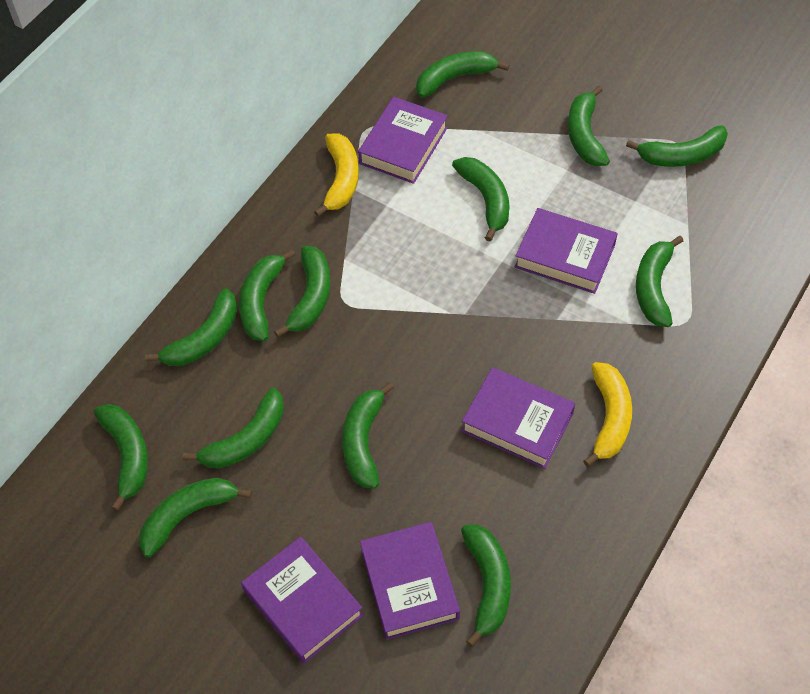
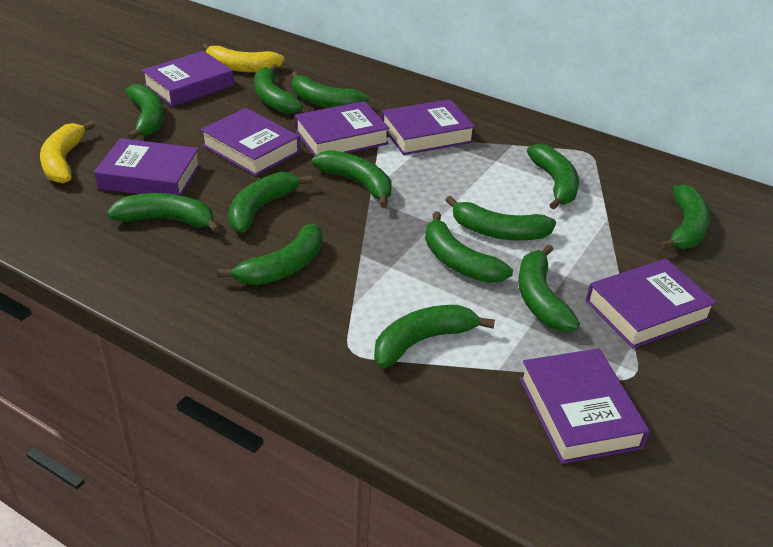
purple book: 5 -> 7

